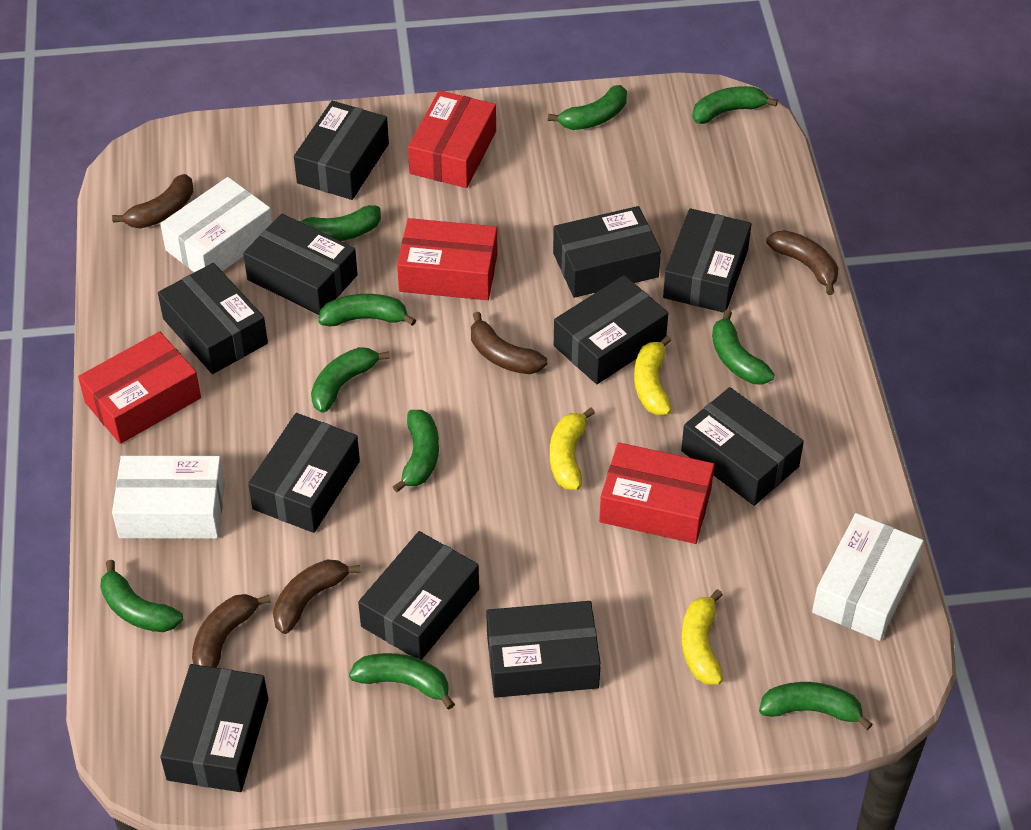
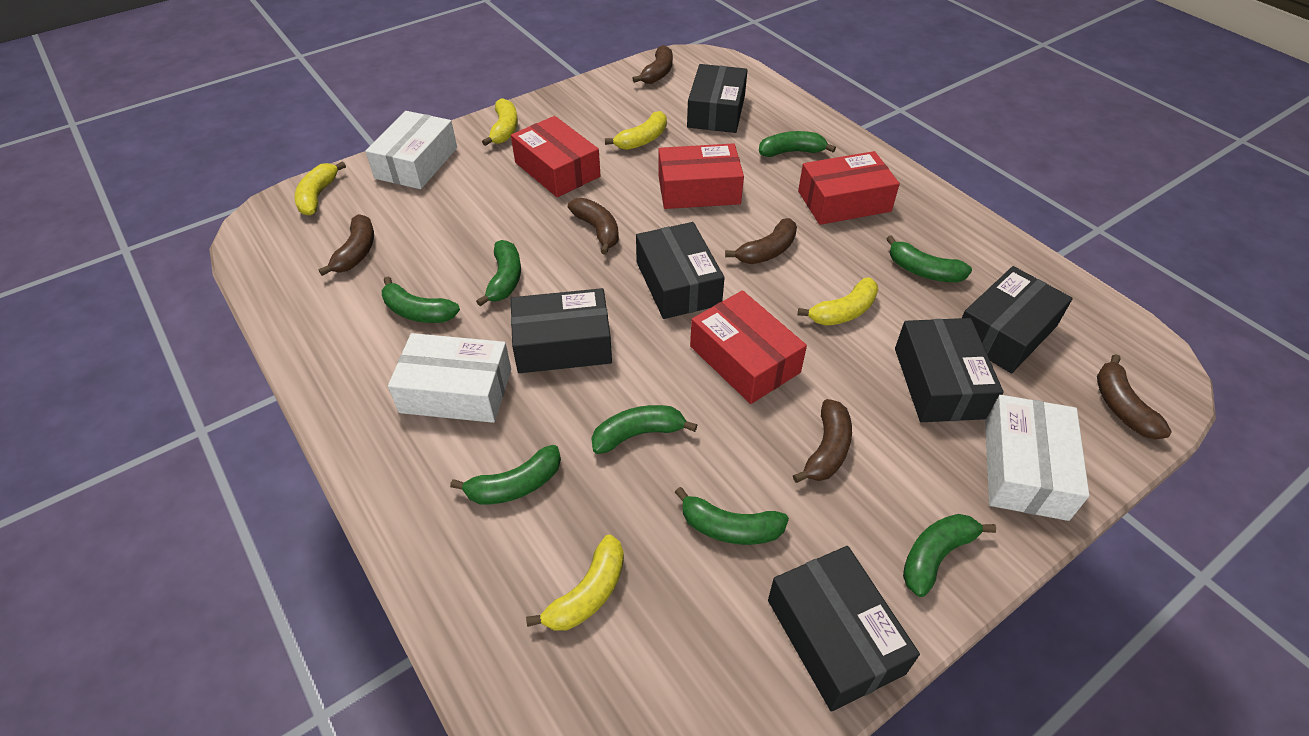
black box: 11 -> 6
brown banana: 5 -> 6
green banana: 10 -> 8
yellow banana: 3 -> 5

